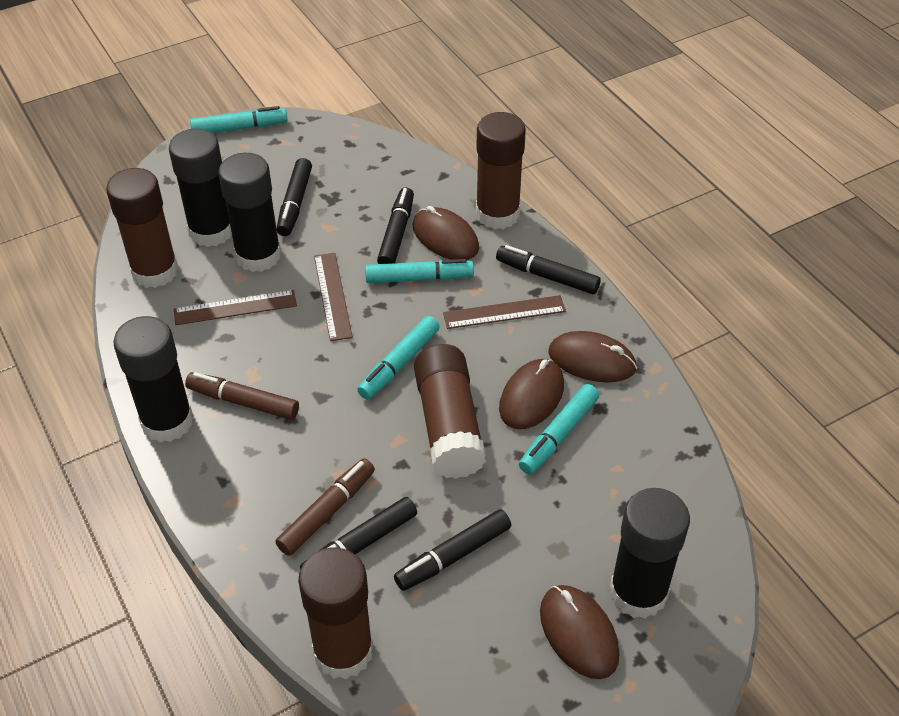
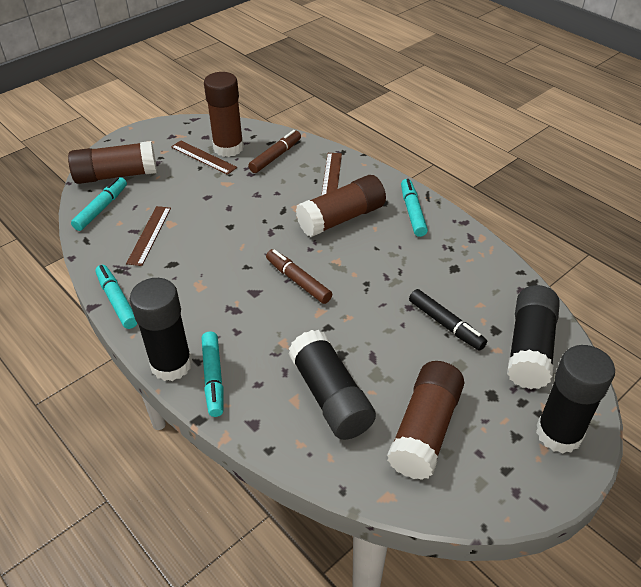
black marker: 5 -> 1
brown mouse: 4 -> 0

